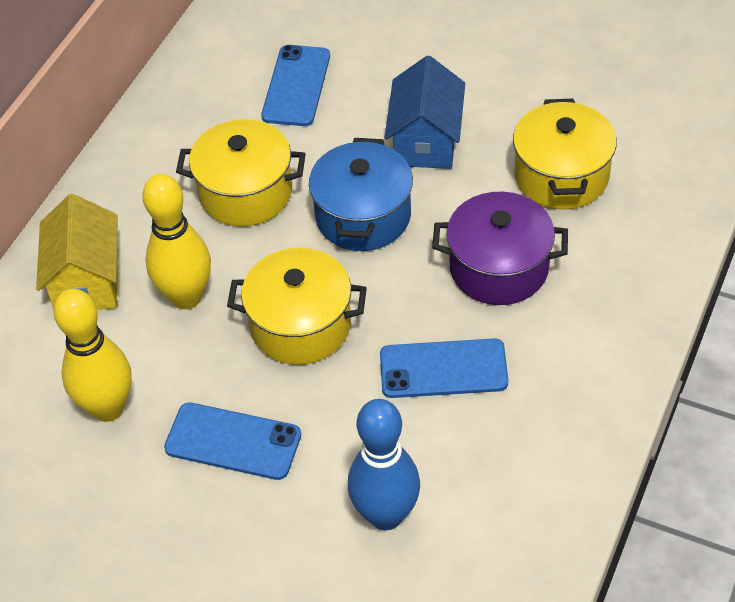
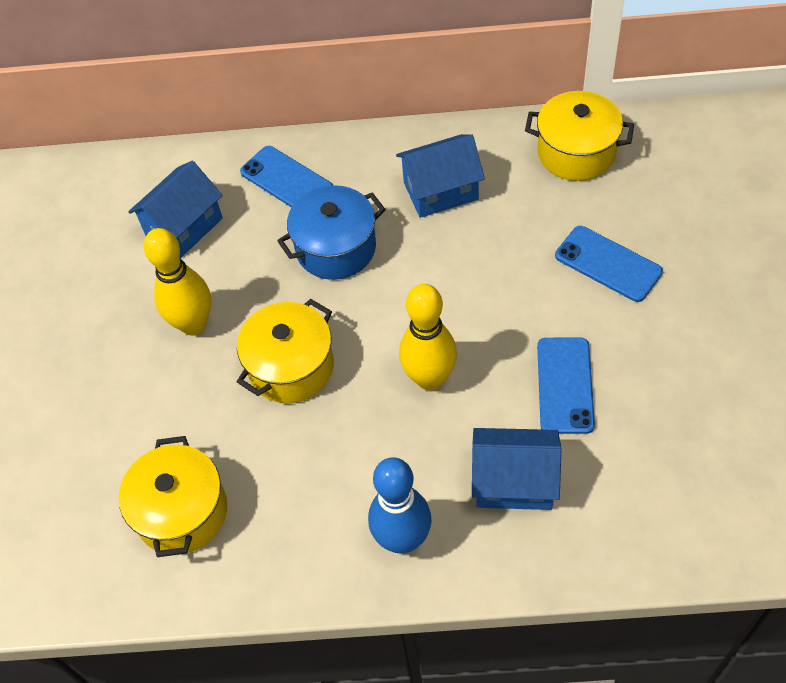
blue house: 1 -> 3
purple pot: 1 -> 0
yellow house: 1 -> 0

